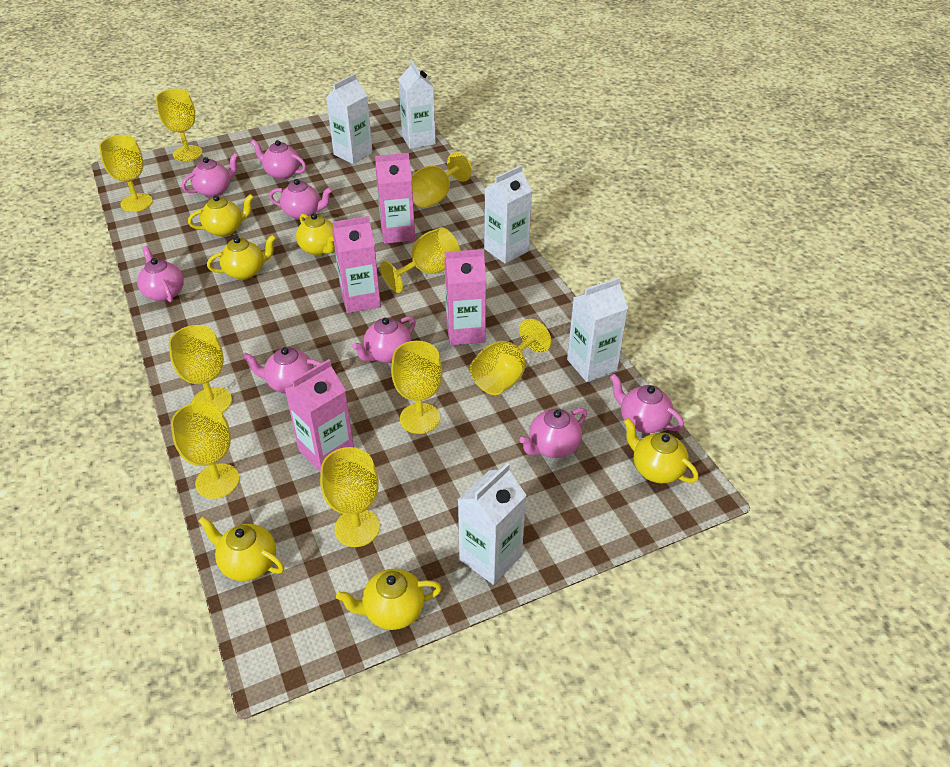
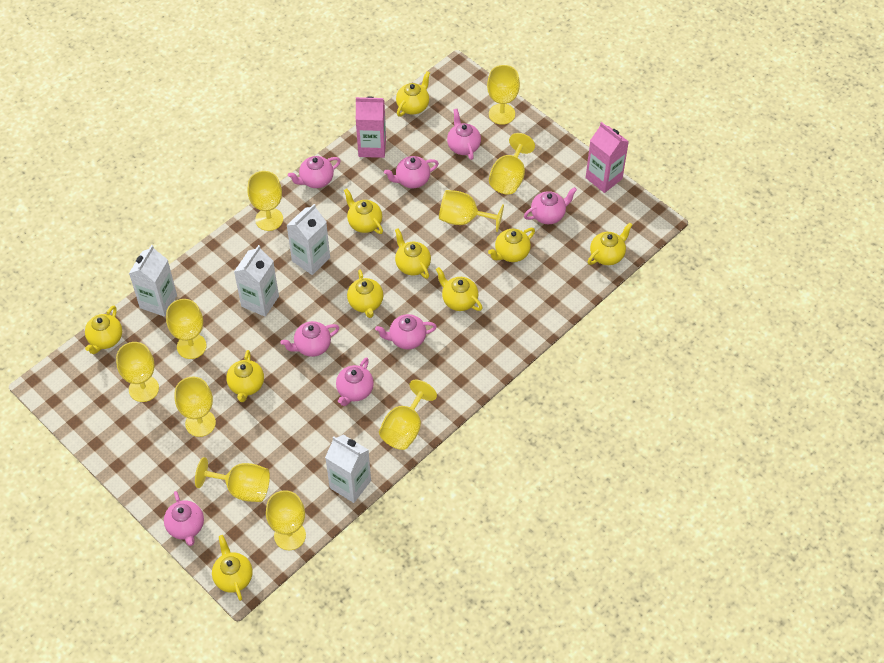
pink carton: 4 -> 2
white carton: 5 -> 4
yellow goblet: 9 -> 10
yellow teapot: 6 -> 10

